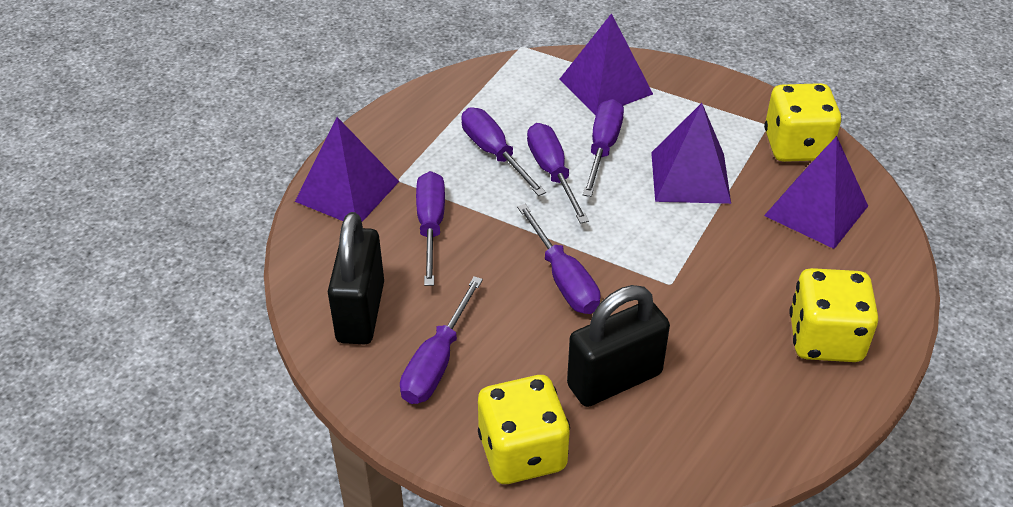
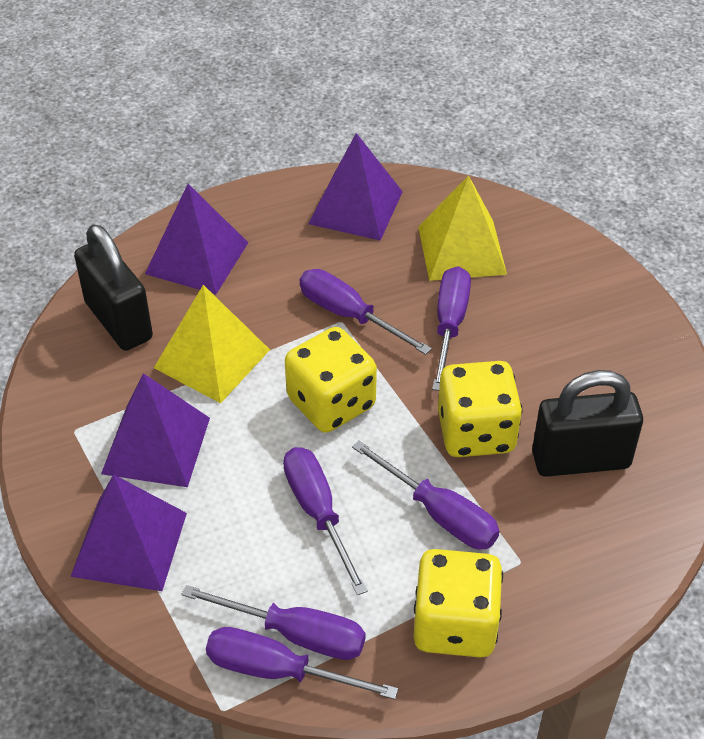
yellow pyramid: 0 -> 2

